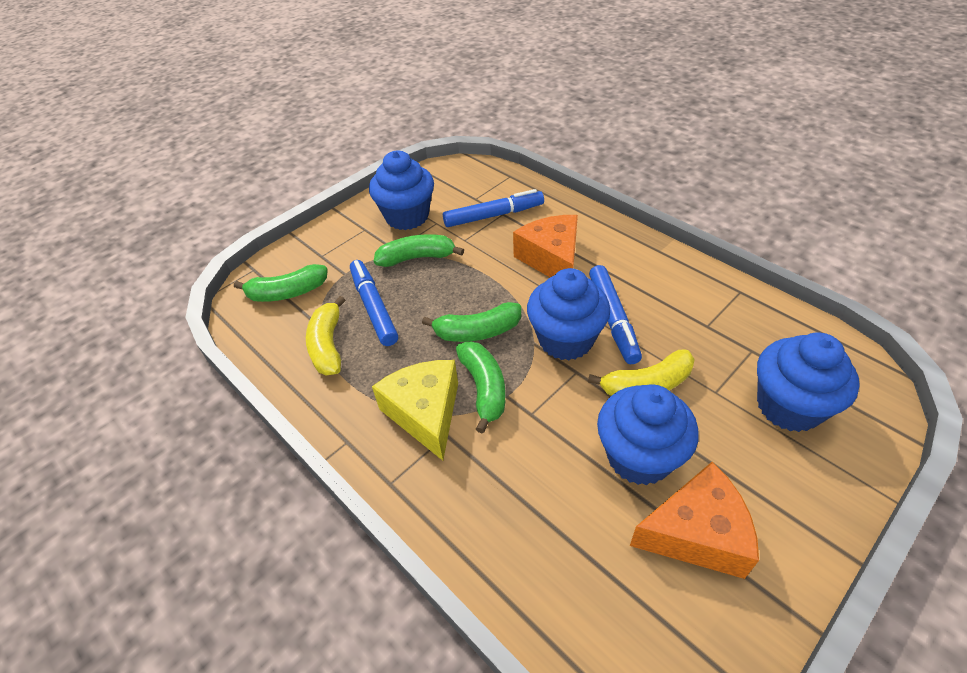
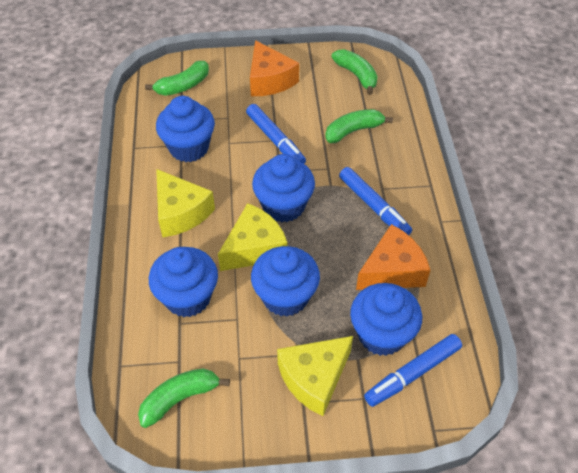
blue cupcake: 4 -> 5
yellow banana: 2 -> 0
yellow cheese: 1 -> 3

